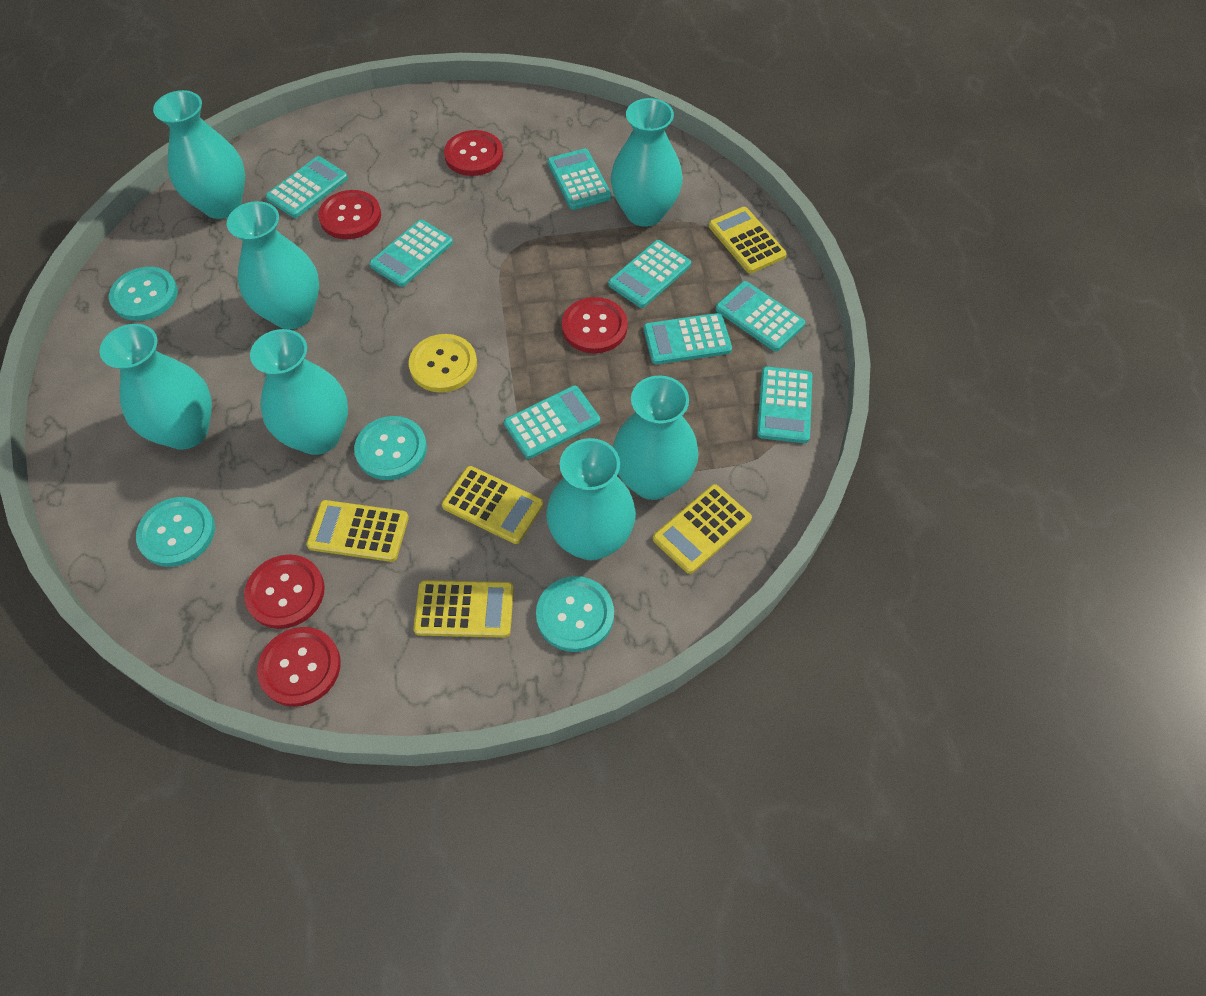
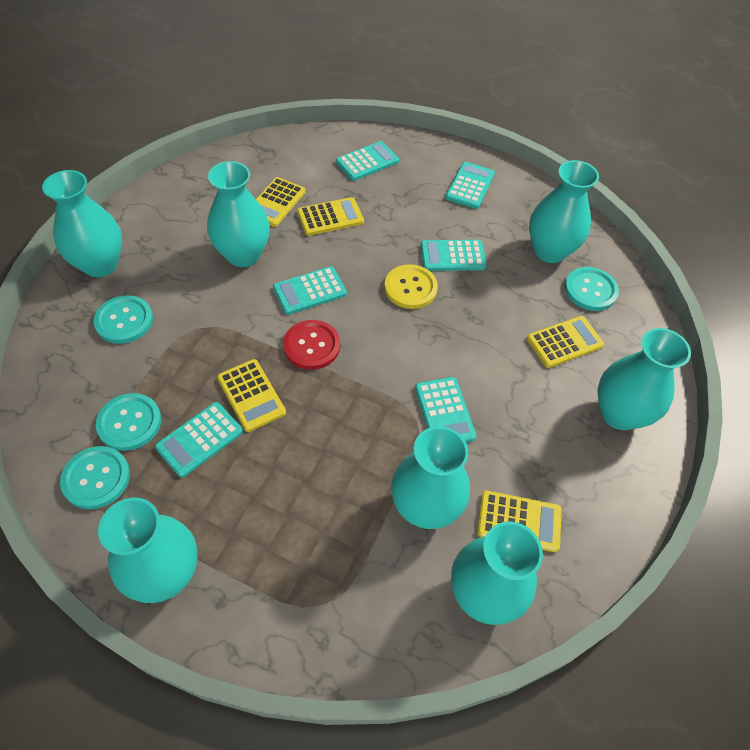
red button: 5 -> 1
turquoise calculator: 8 -> 6

